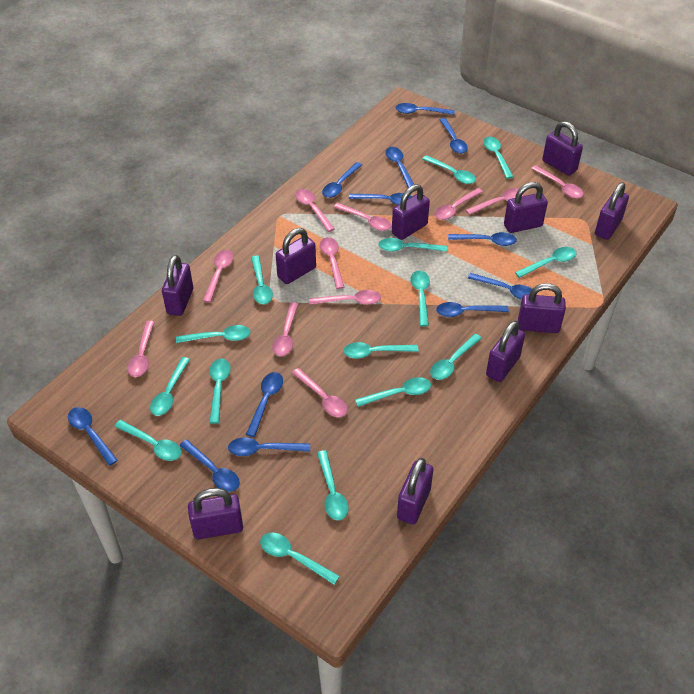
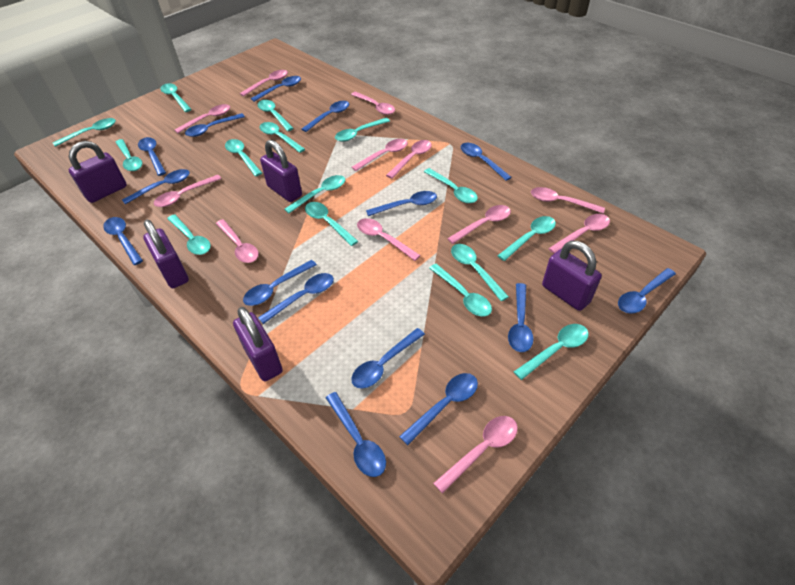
blue spoon: 12 -> 15
pink spoon: 11 -> 12
purple padlock: 10 -> 5

